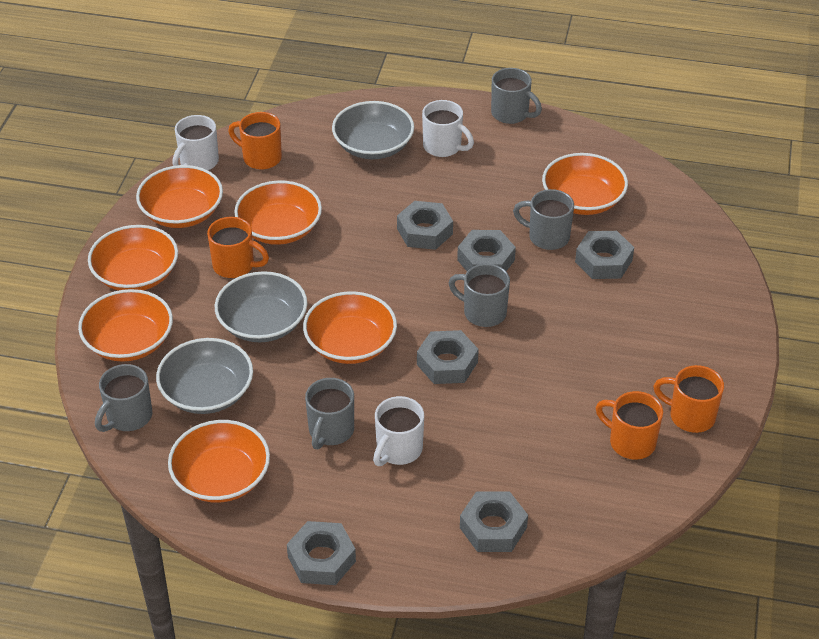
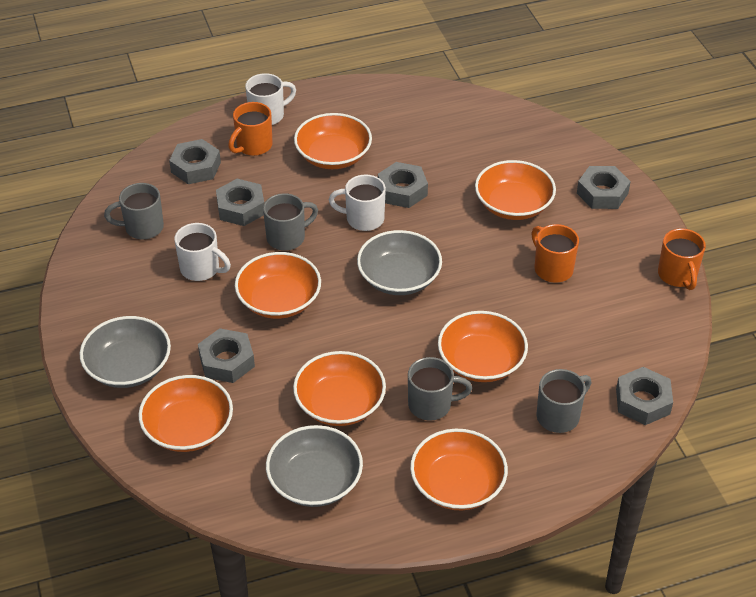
grey mug: 5 -> 4
orange mug: 4 -> 3

